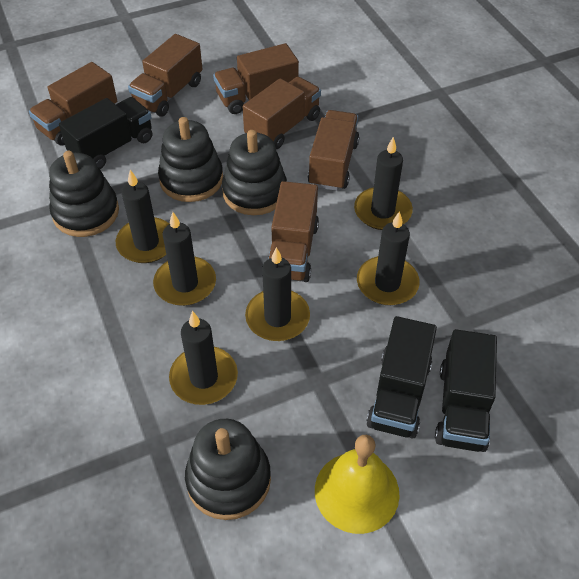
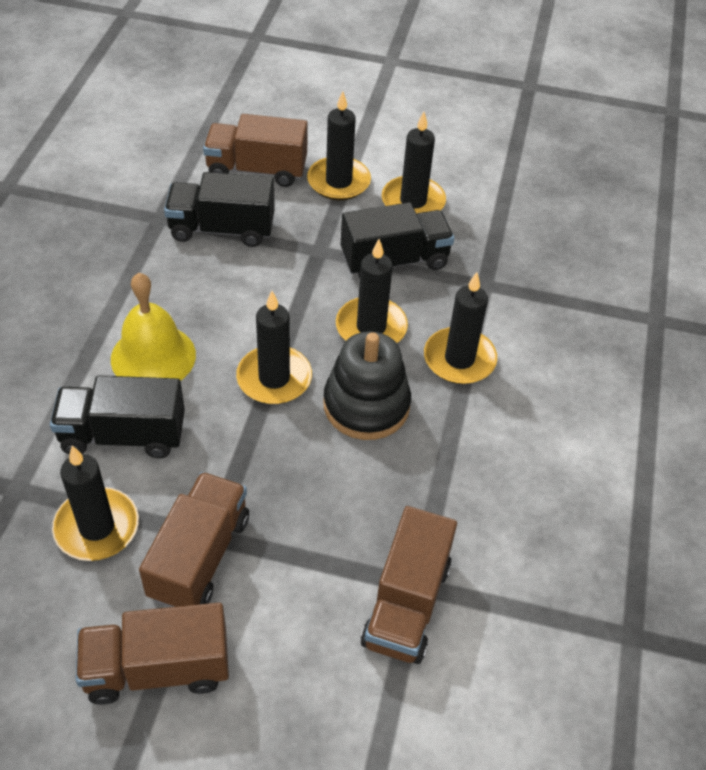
black stacking toy: 4 -> 1
brown truck: 6 -> 4

